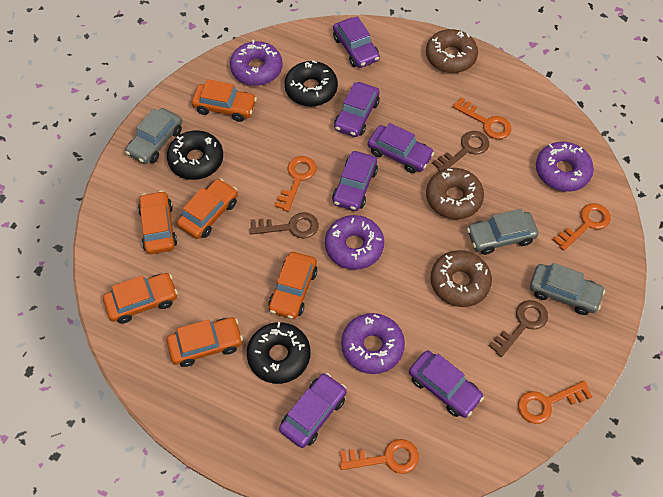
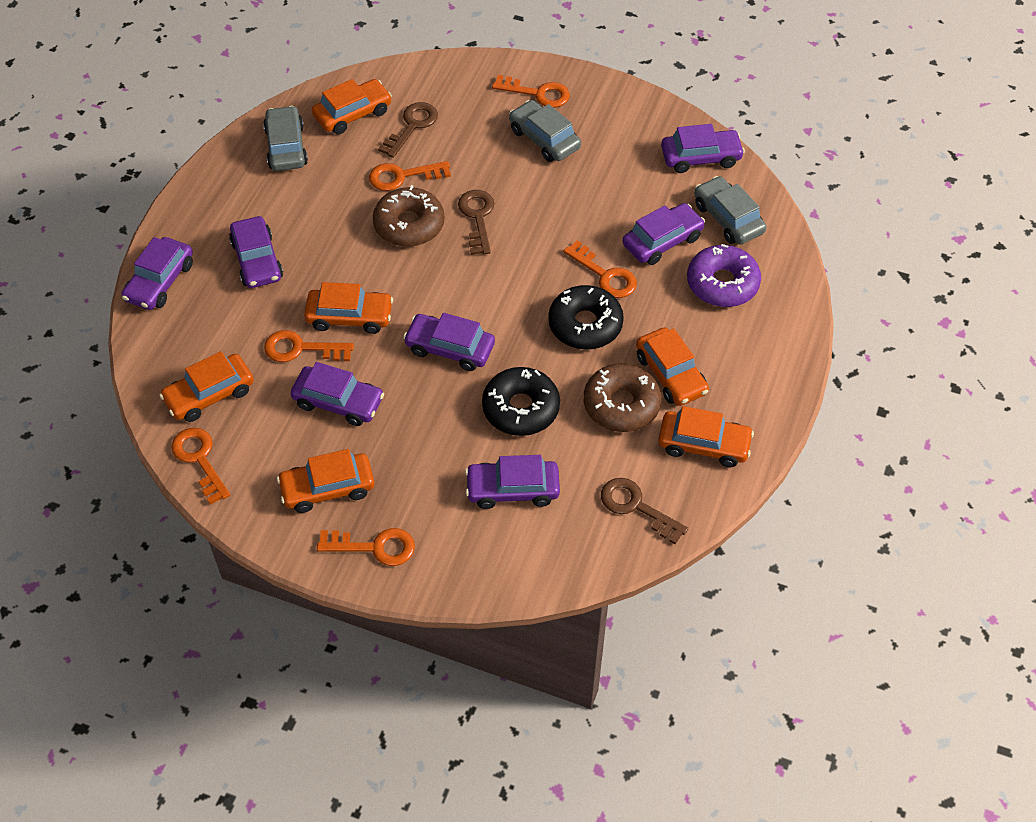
black donut: 3 -> 2
brown donut: 3 -> 2
orange key: 5 -> 6
purple car: 6 -> 7
purple donut: 4 -> 1

